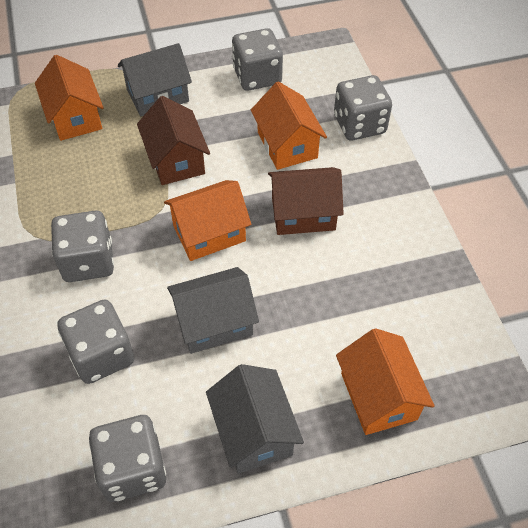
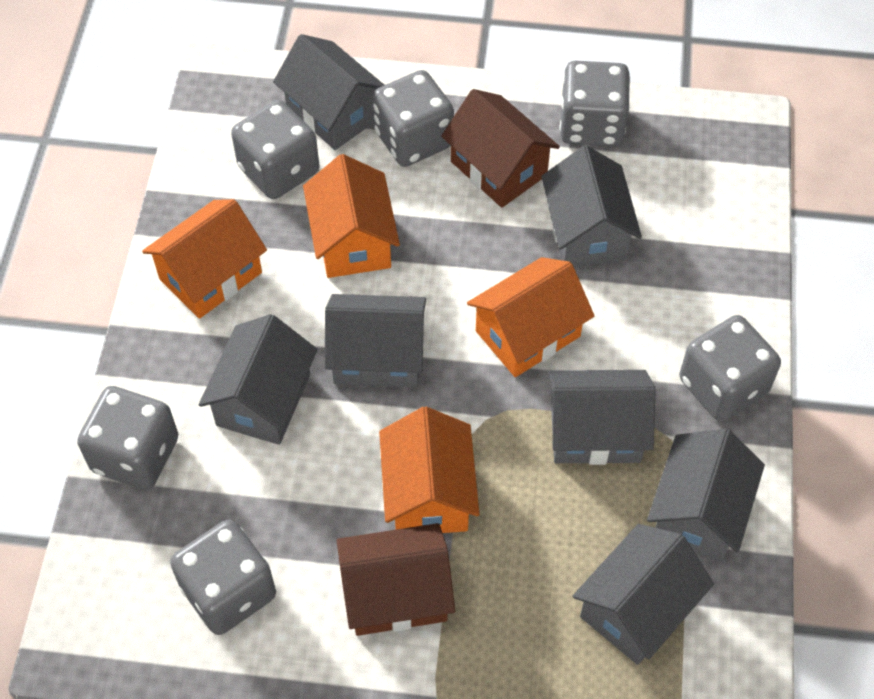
grey dice: 5 -> 6
grey house: 3 -> 7

